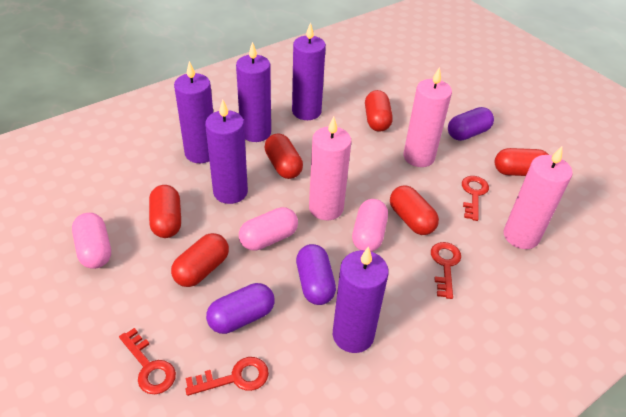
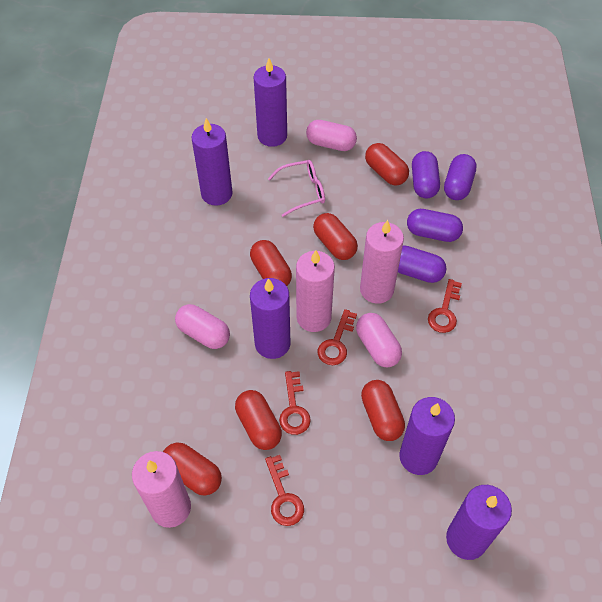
pink glasses: 0 -> 1
purple capsule: 3 -> 4

